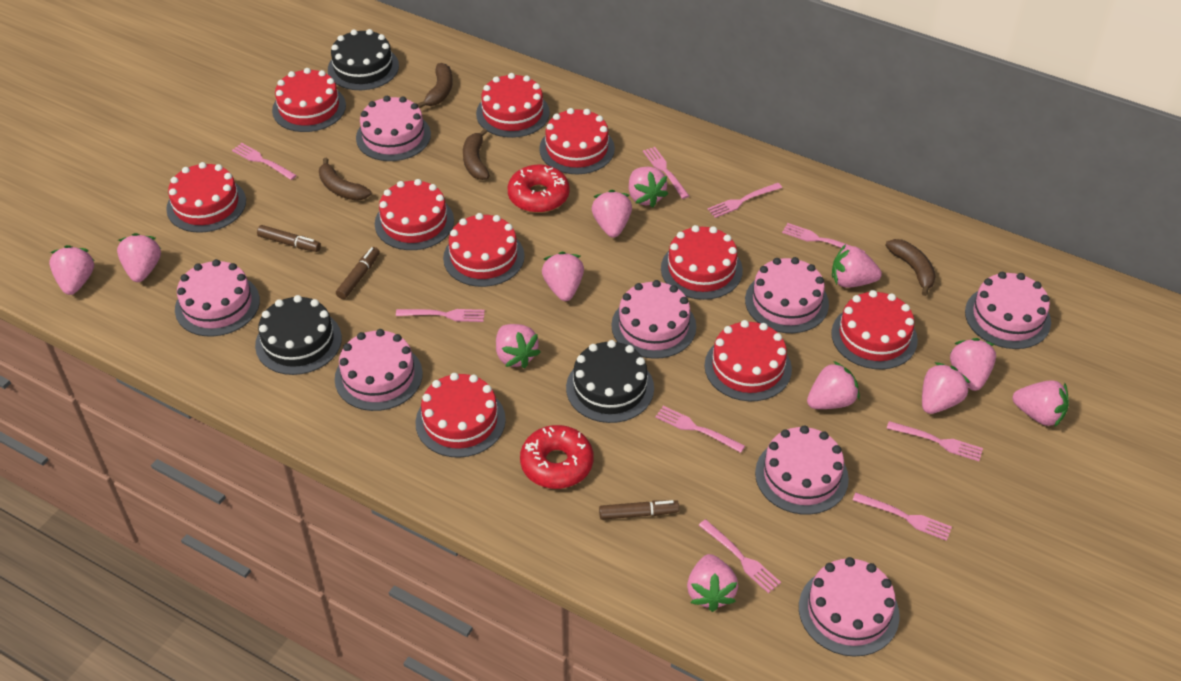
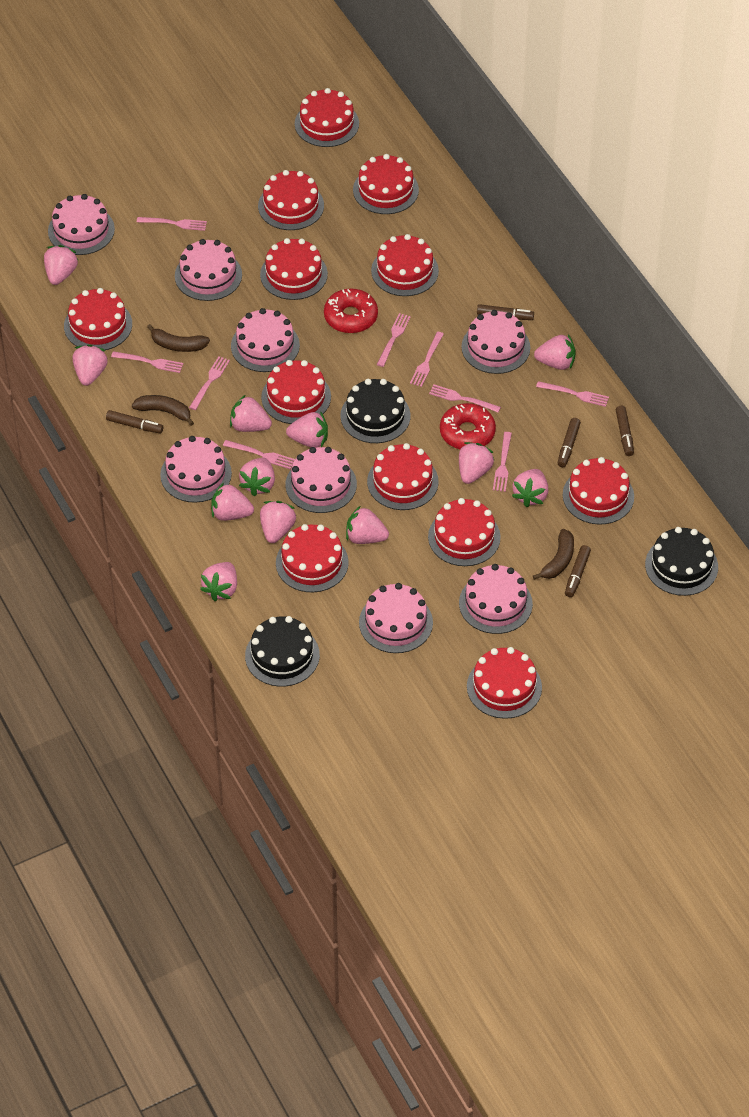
brown banana: 4 -> 3
brown marker: 3 -> 5
red cake: 10 -> 12

